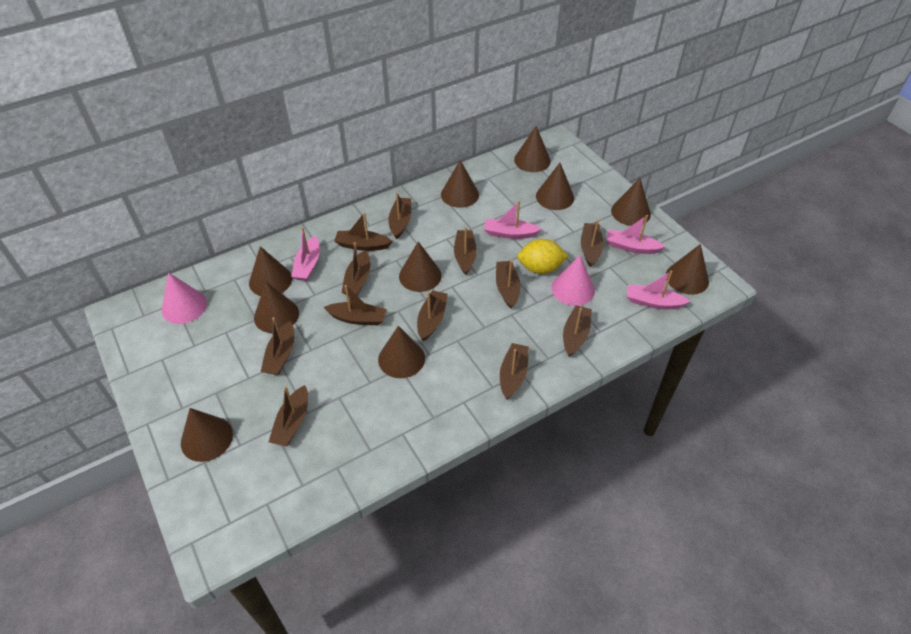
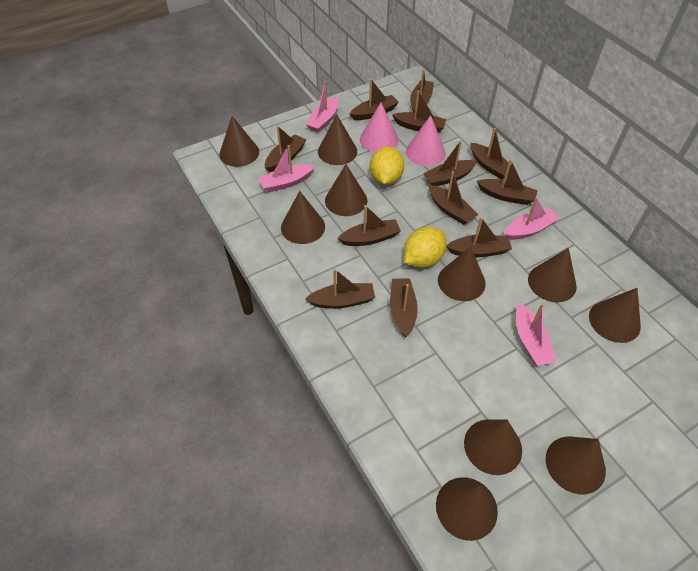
yellow lemon: 1 -> 2

